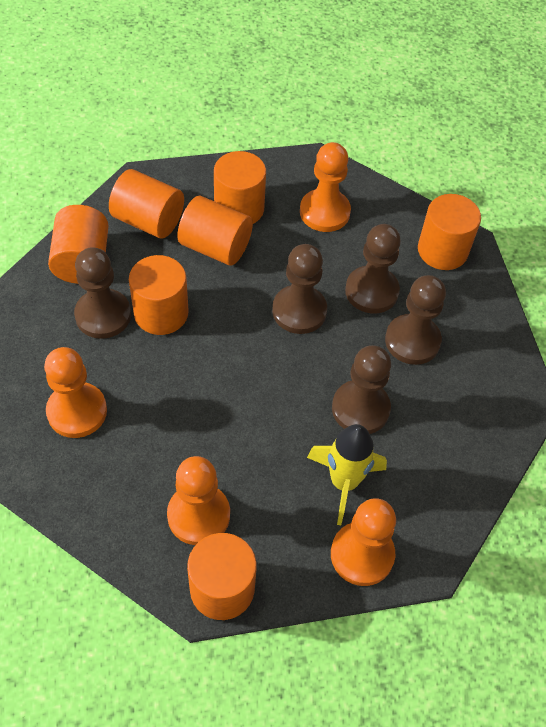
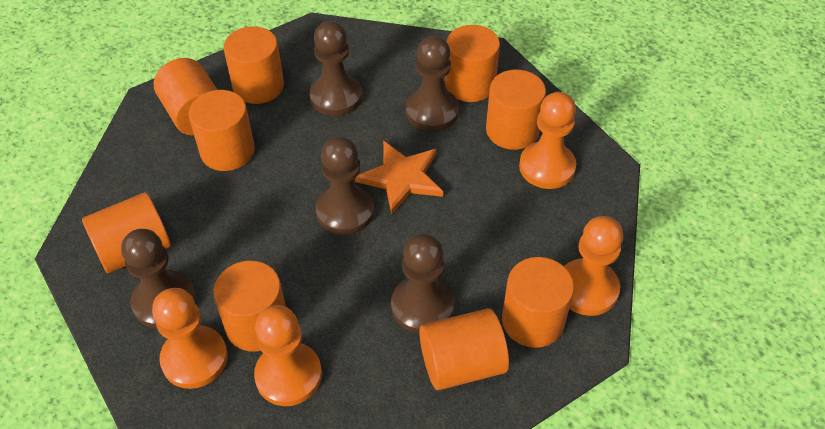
orange cylinder: 7 -> 9
orange star: 0 -> 1
yellow rocket: 1 -> 0

